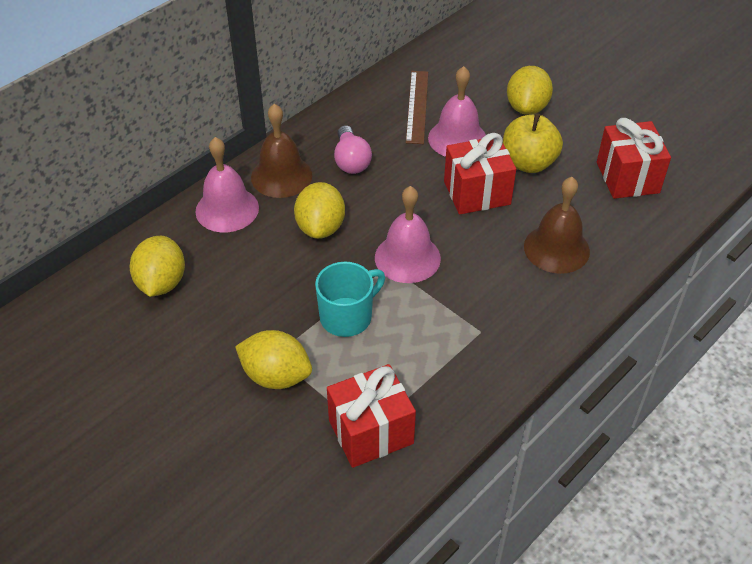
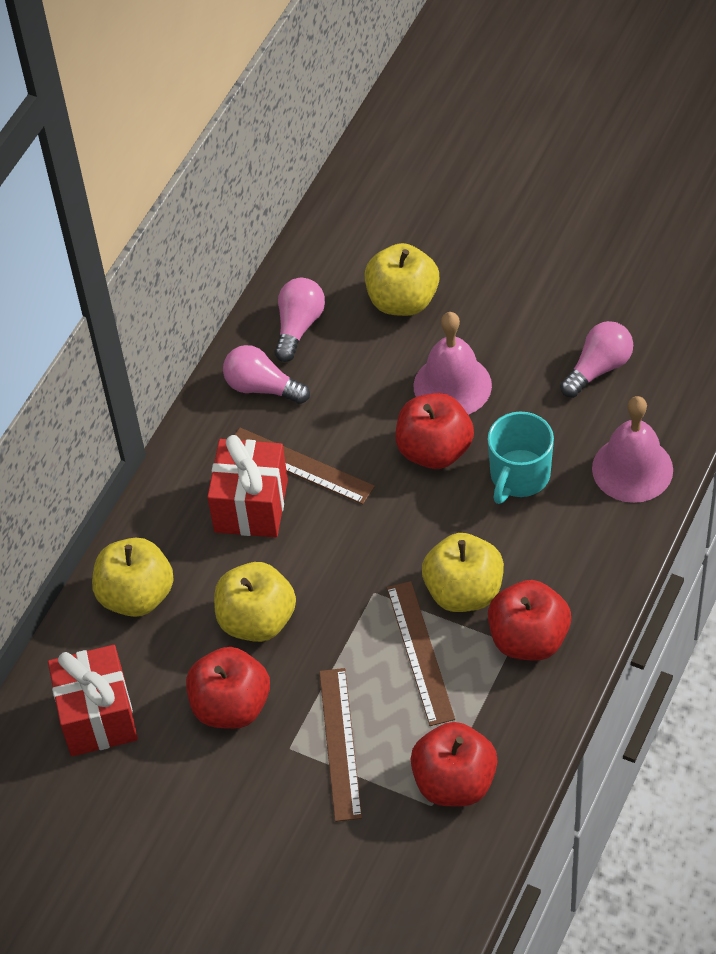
brown bell: 2 -> 0
brown ruler: 1 -> 3
pink bell: 3 -> 2
pink light bulb: 1 -> 3
red apple: 0 -> 4
red gift: 3 -> 2
yellow apple: 1 -> 4
yellow lemon: 4 -> 0

